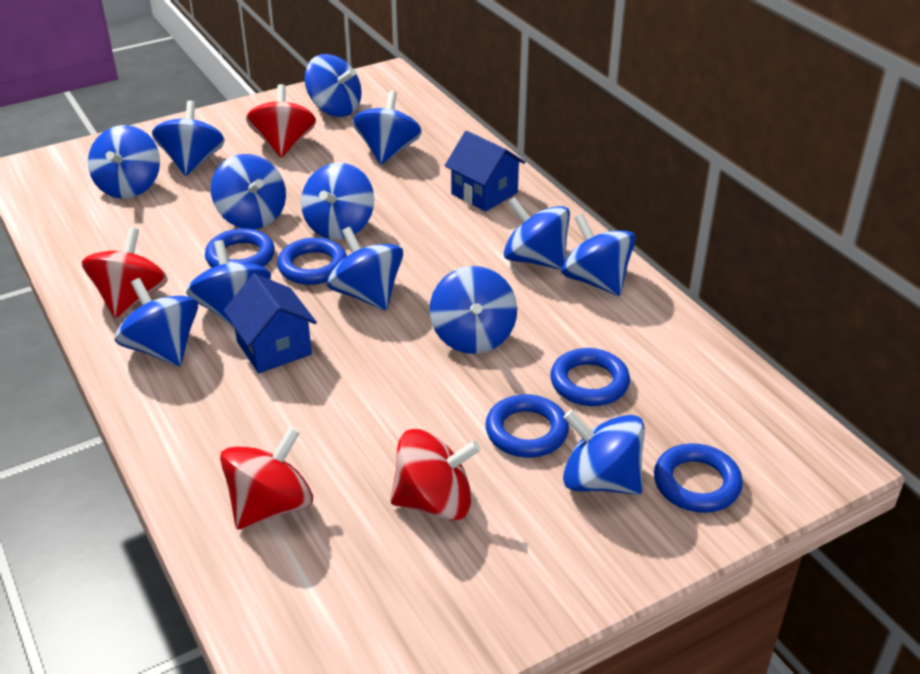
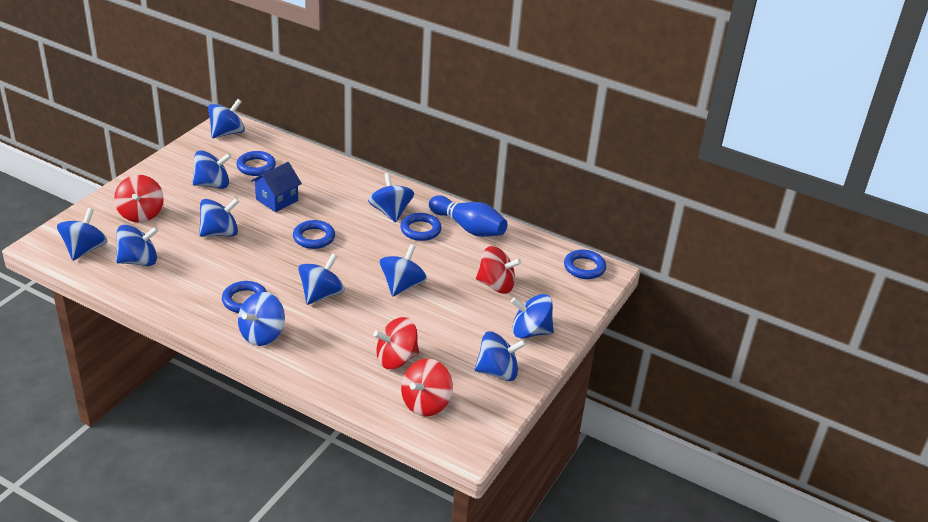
blue bowling pin: 0 -> 1
blue house: 2 -> 1
blue spinning top: 13 -> 11

